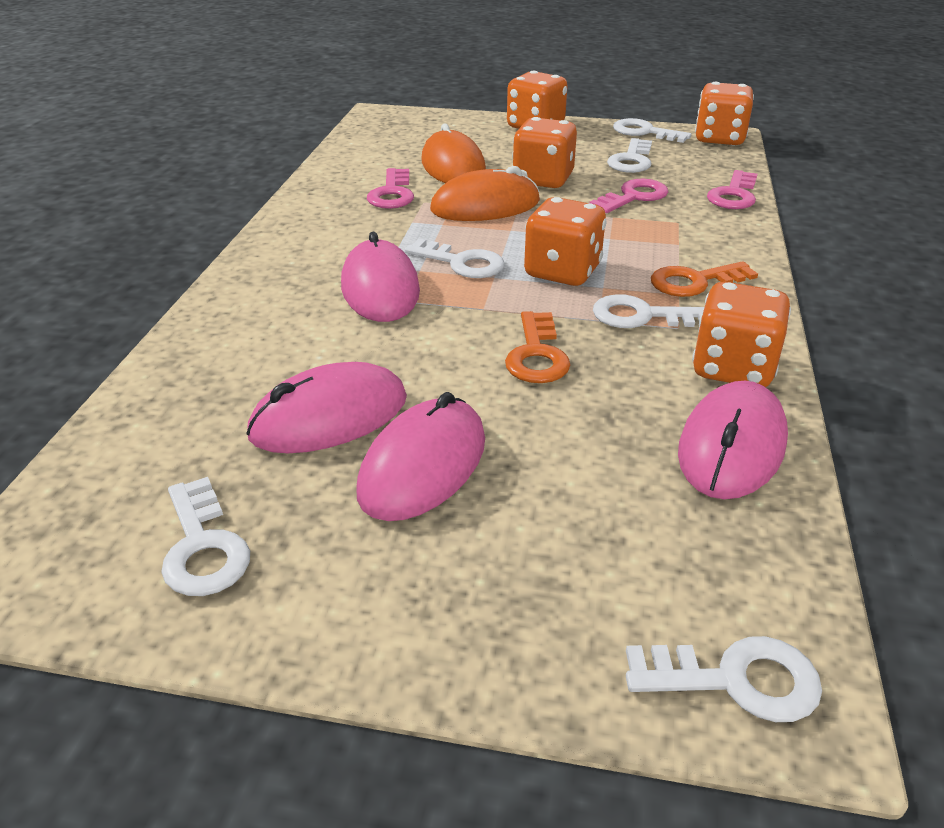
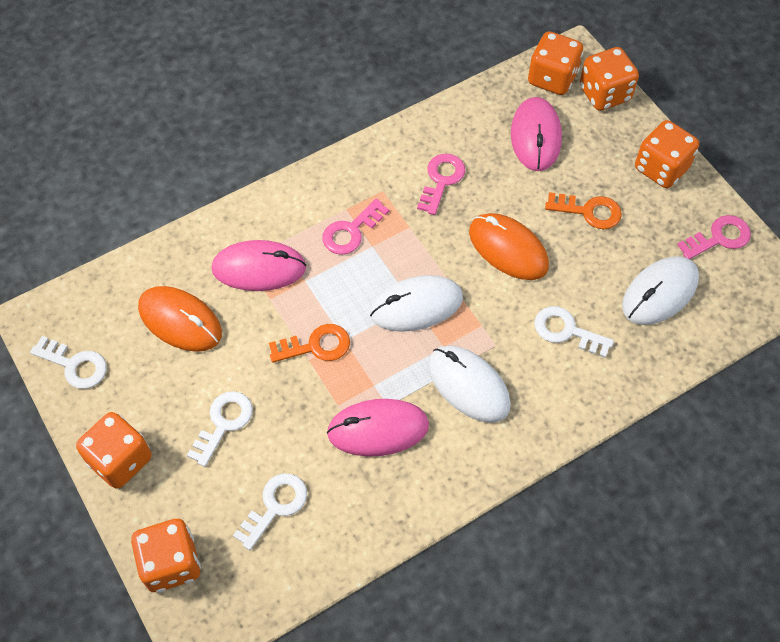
pink mouse: 4 -> 3
white key: 6 -> 4
white mouse: 0 -> 3

